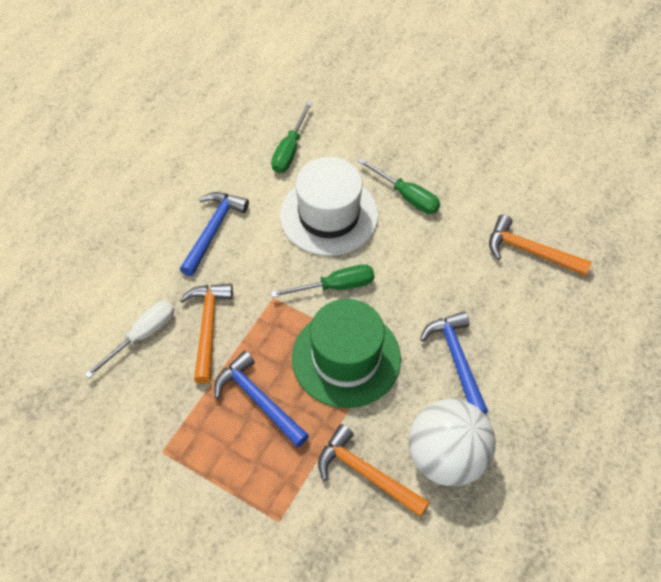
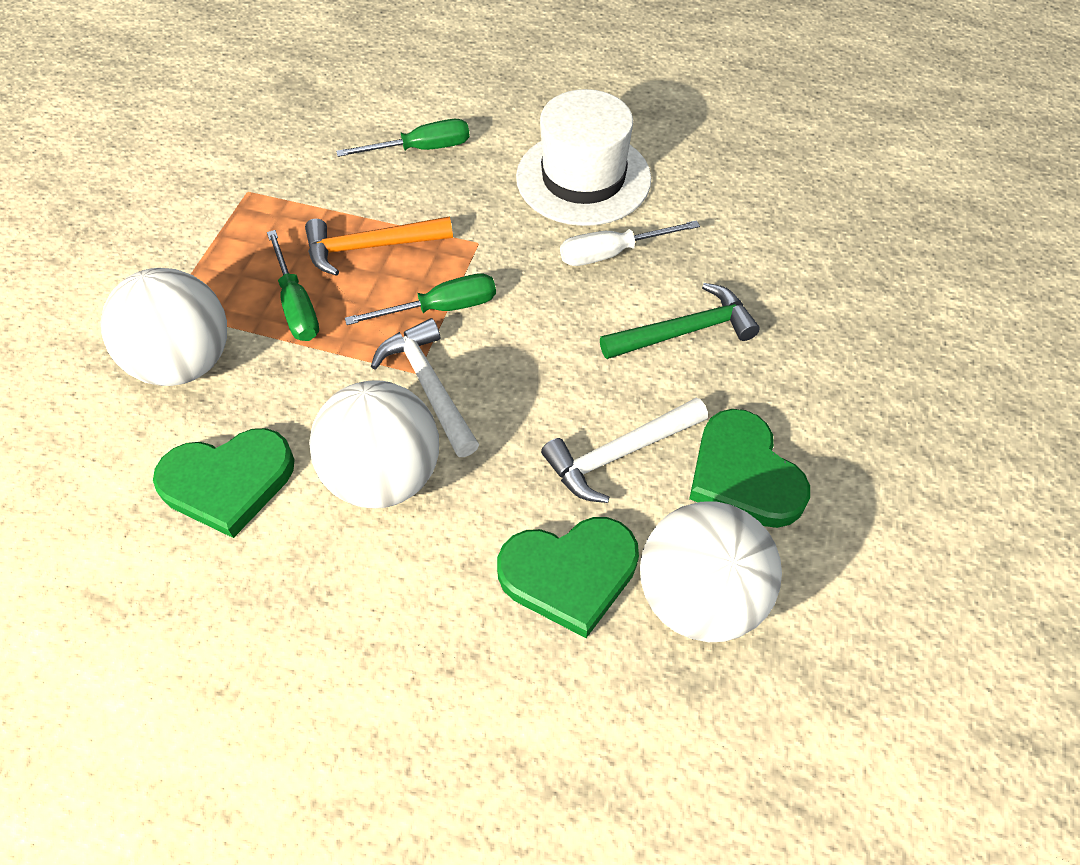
blue hammer: 3 -> 0
green hammer: 0 -> 1
green hat: 1 -> 0
green heart: 0 -> 3
orange hammer: 3 -> 1
white ball: 1 -> 3
white hammer: 0 -> 2

